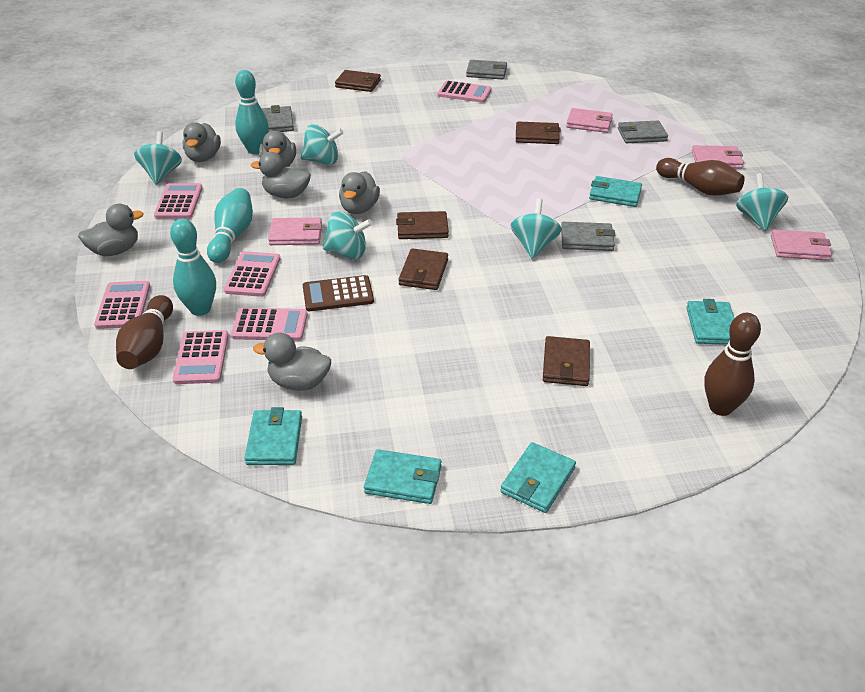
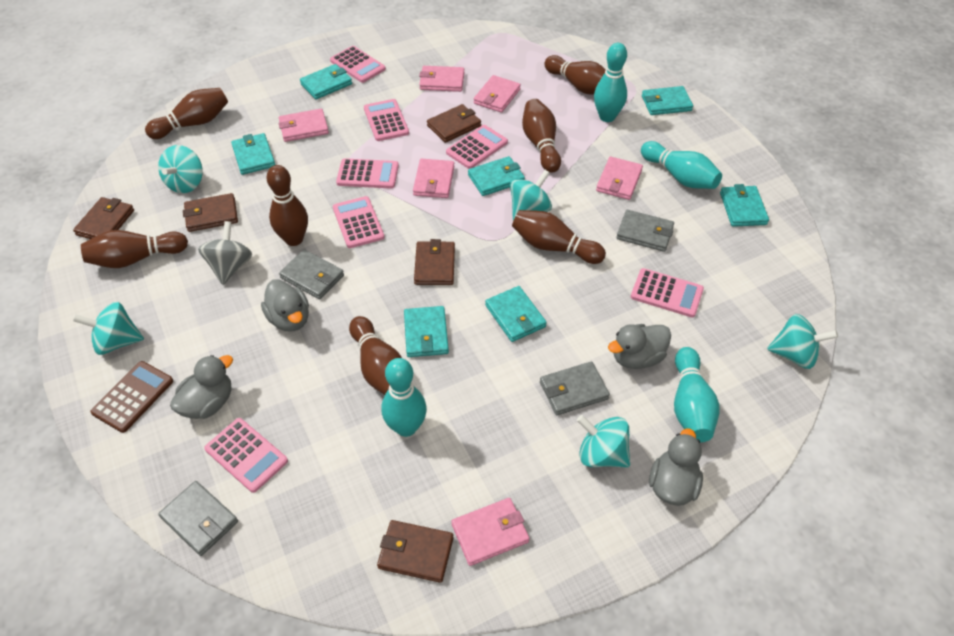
brown bowling pin: 3 -> 7
grey duck: 6 -> 4
grey spinning top: 0 -> 1
pink calculator: 6 -> 7
pink wallet: 4 -> 6
turquoise bowling pin: 3 -> 4
turquoise wallet: 5 -> 7

